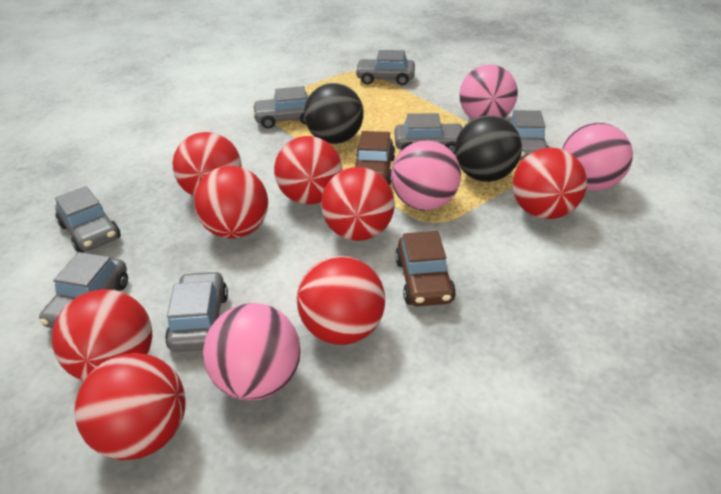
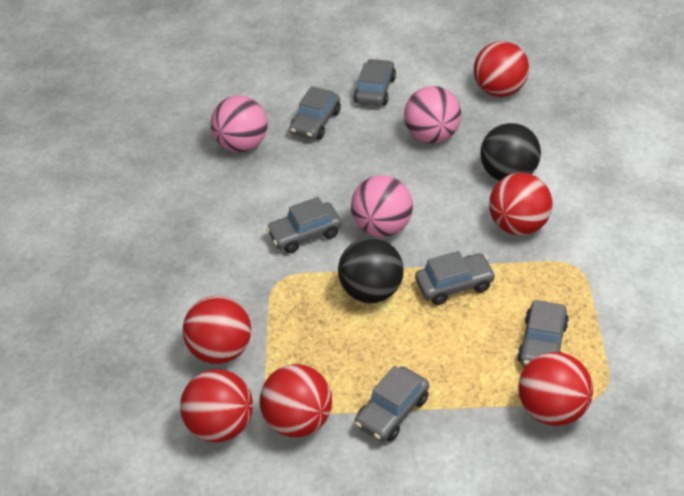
brown car: 2 -> 0
grey car: 7 -> 6
pink ball: 4 -> 3
red ball: 8 -> 6

